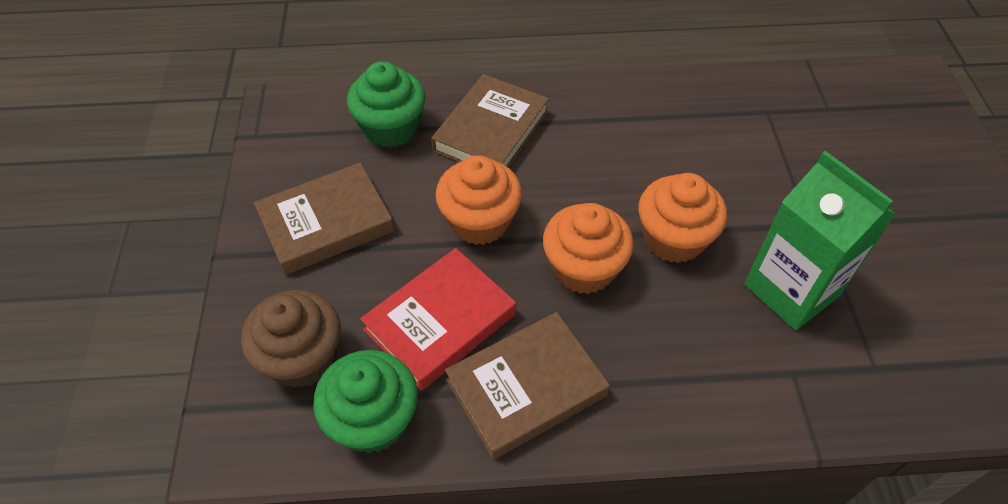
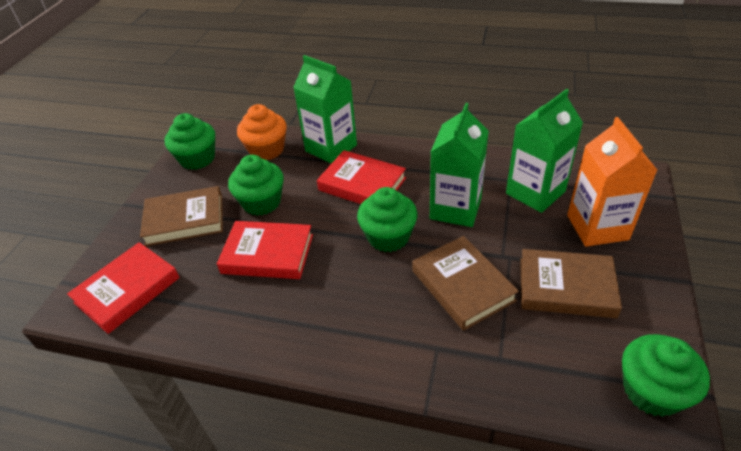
brown cupcake: 1 -> 0
green carton: 1 -> 3
green cupcake: 2 -> 4
orange carton: 0 -> 1
orange cupcake: 3 -> 1
red book: 1 -> 3

